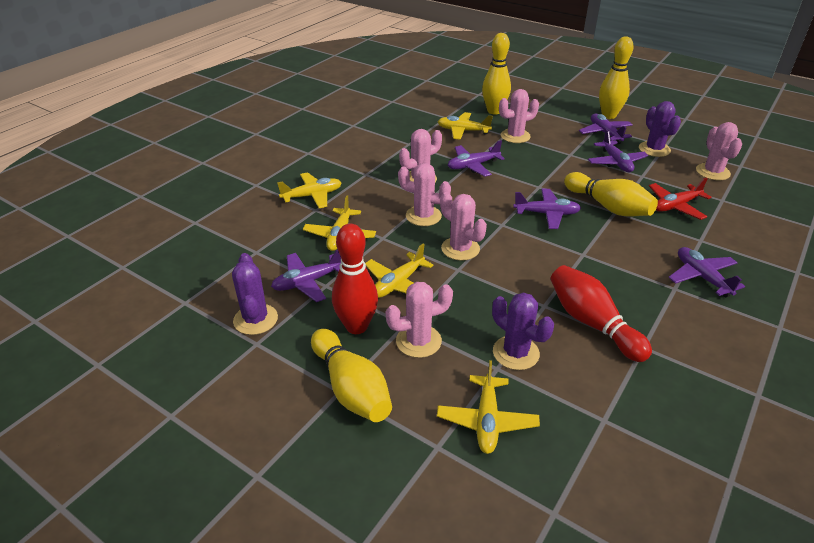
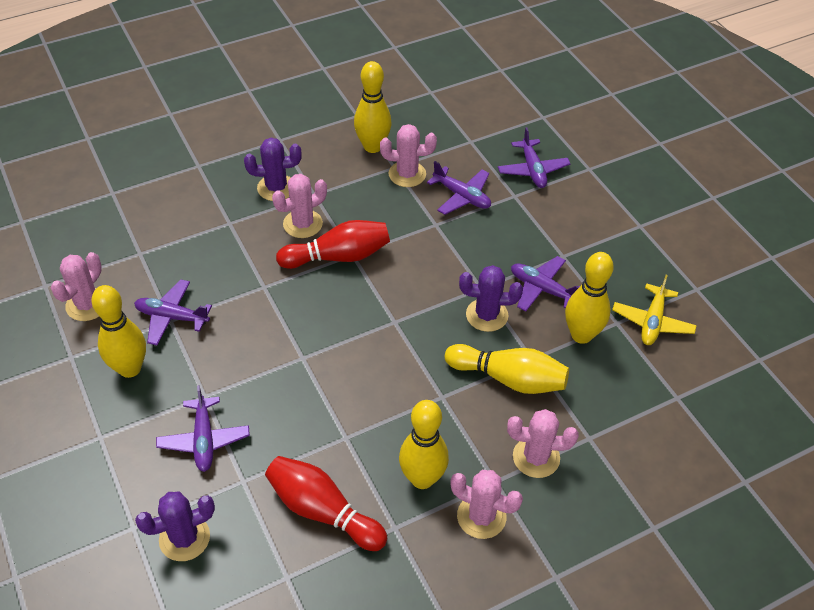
pink cactus: 6 -> 5
purple plane: 6 -> 5
red plane: 1 -> 0
yellow bowling pin: 4 -> 5
yellow plane: 5 -> 1

